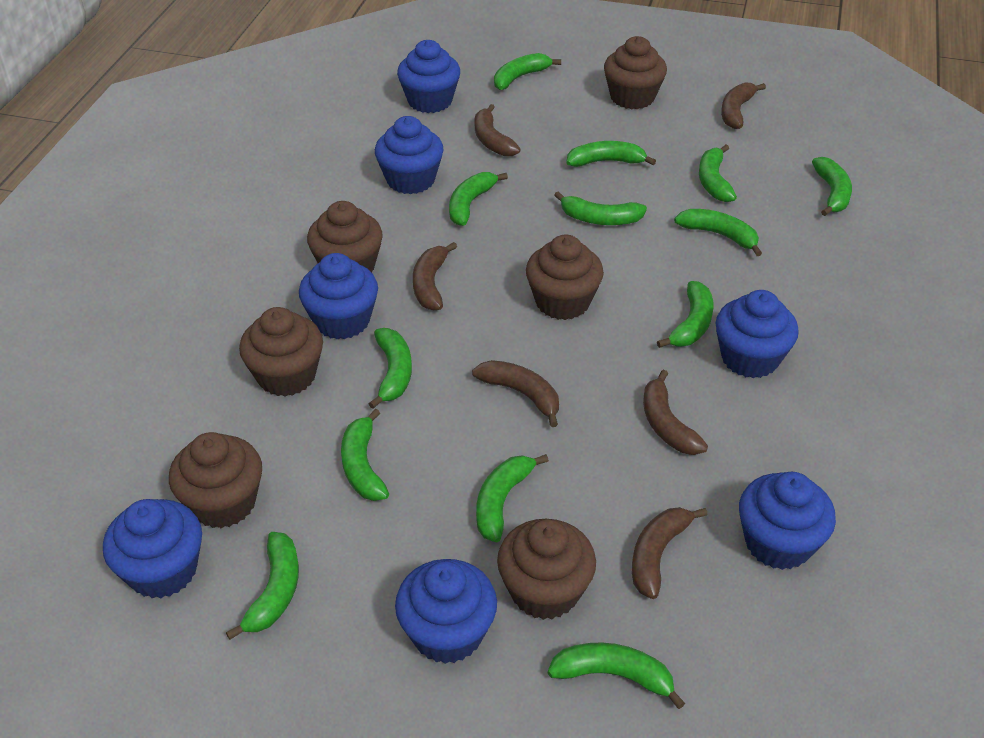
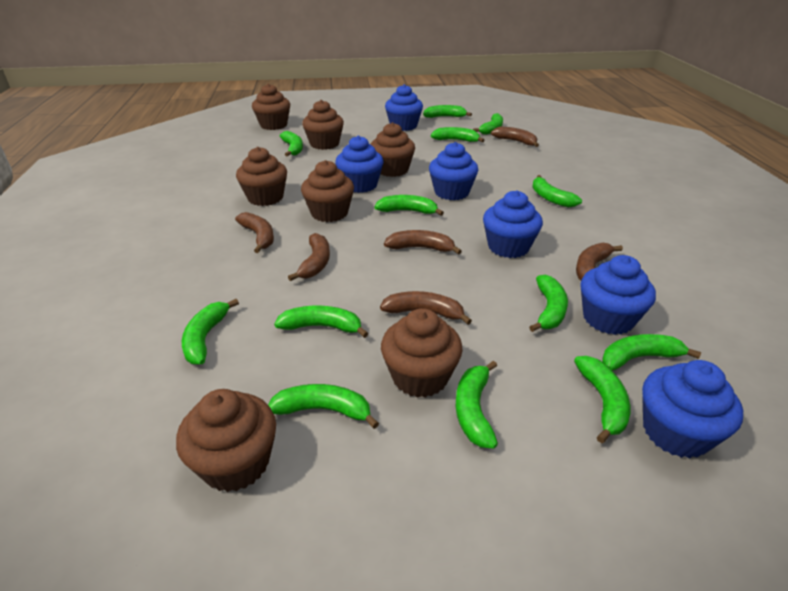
blue cupcake: 7 -> 6
brown cupcake: 6 -> 7

